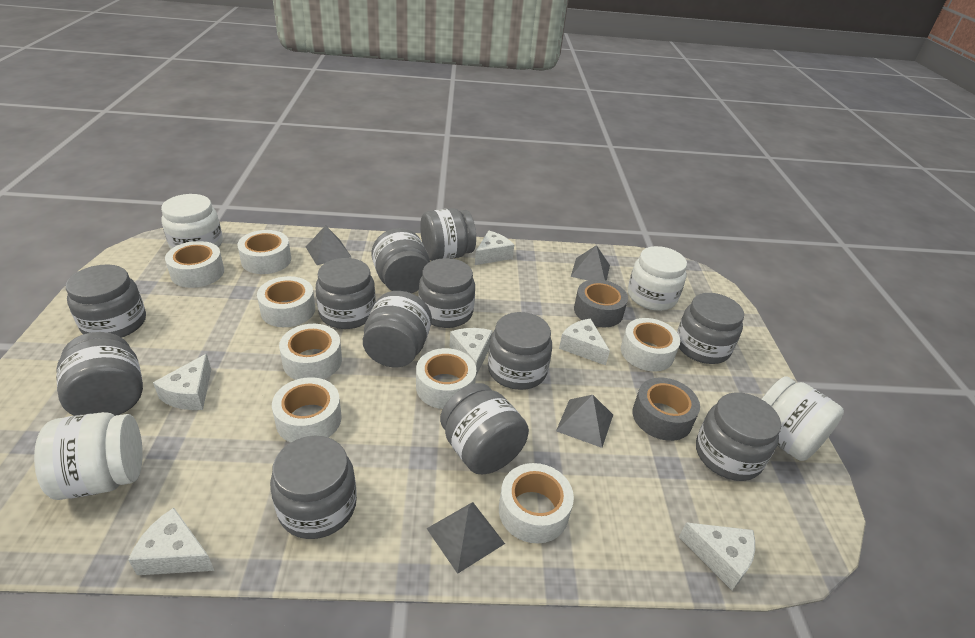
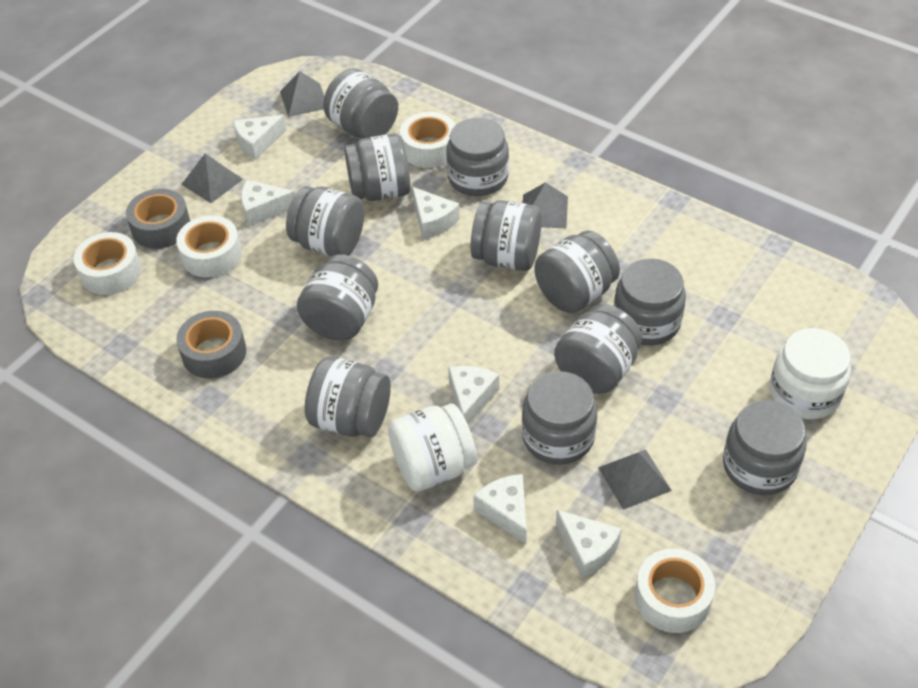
white jar: 4 -> 2
white tape: 8 -> 4

